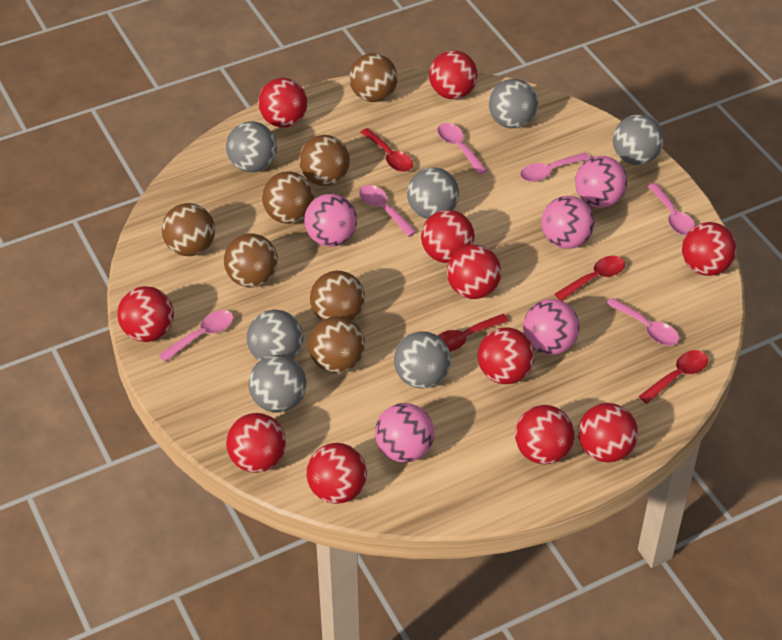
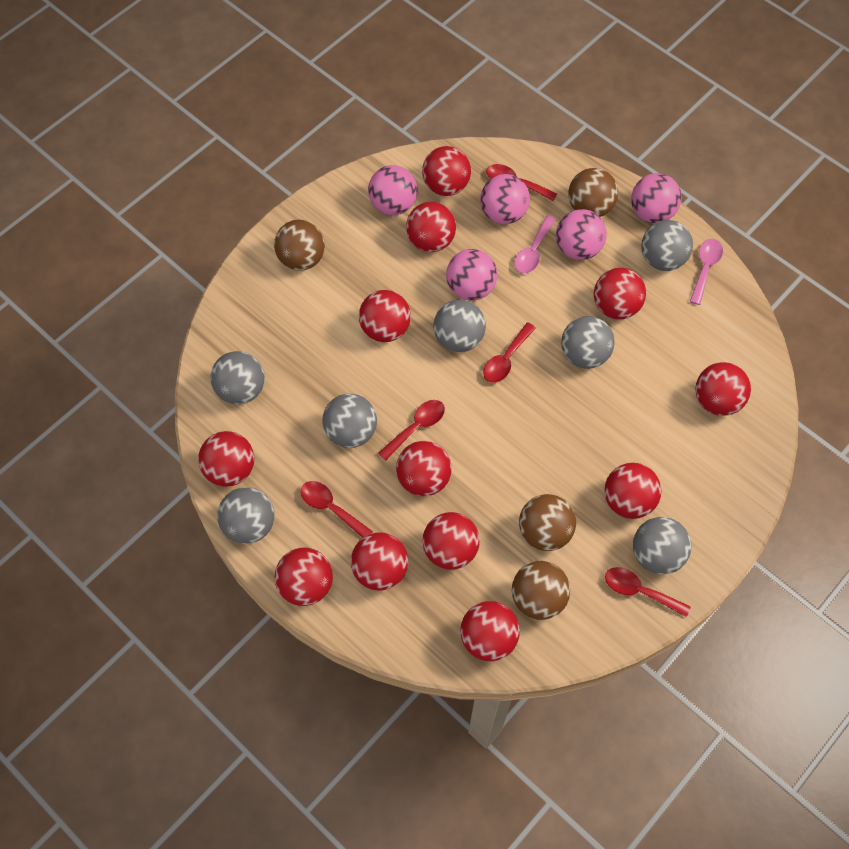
brown ball: 7 -> 4
pink spoon: 6 -> 2
red ball: 11 -> 12
red spoon: 4 -> 5

